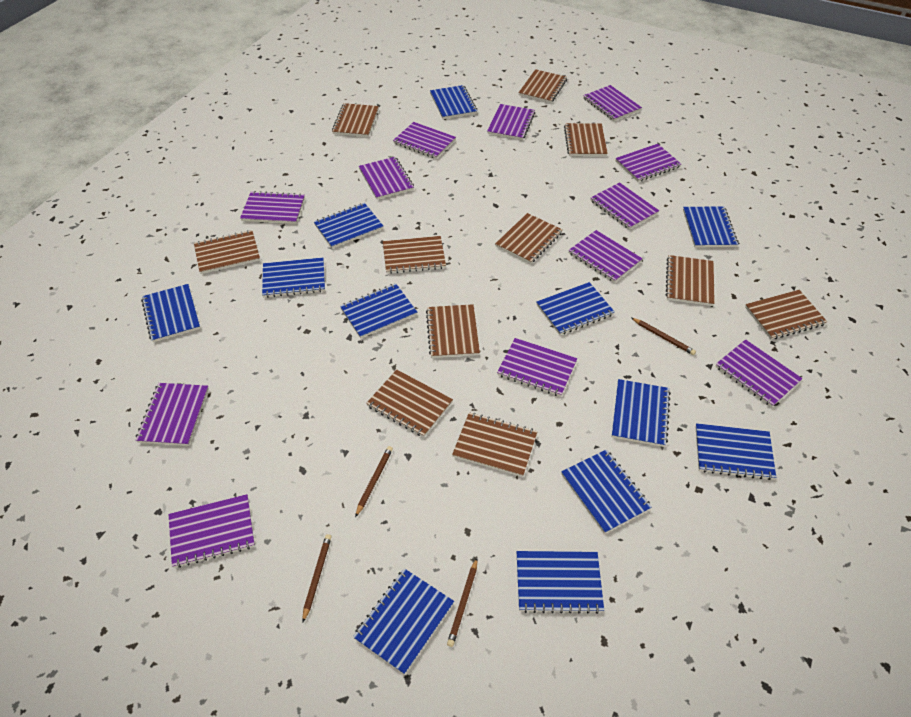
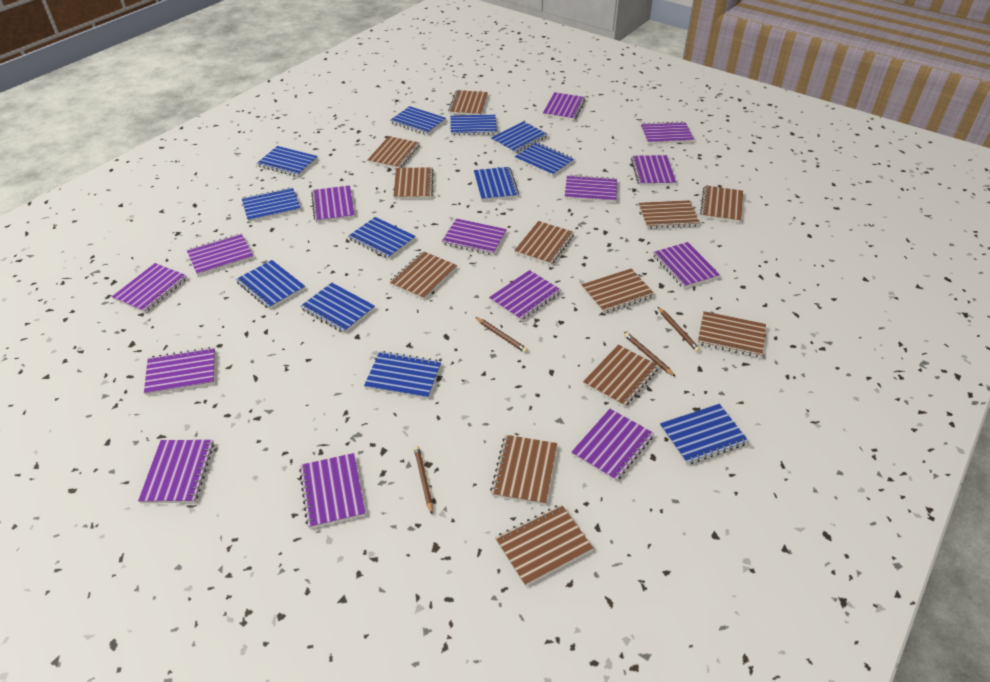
brown notebook: 11 -> 12
purple notebook: 12 -> 14

